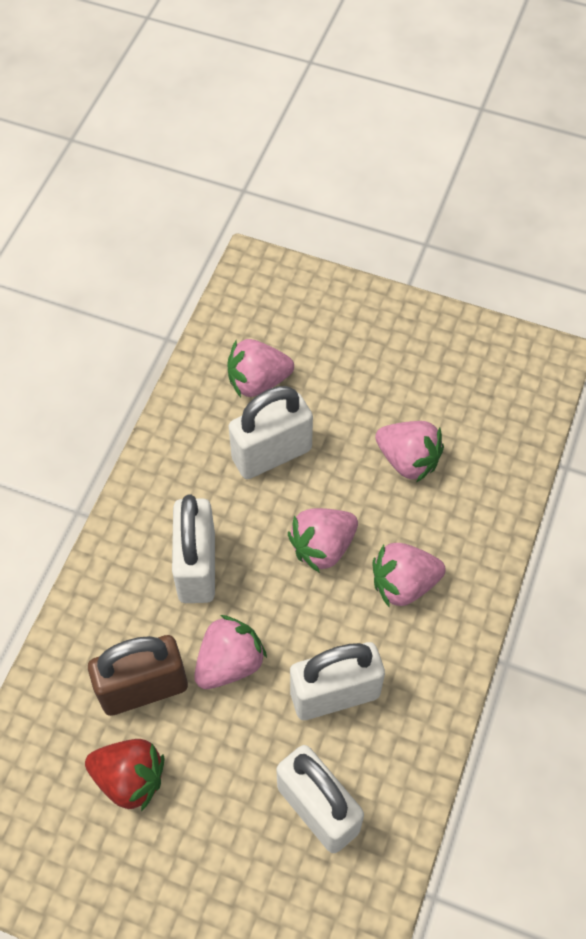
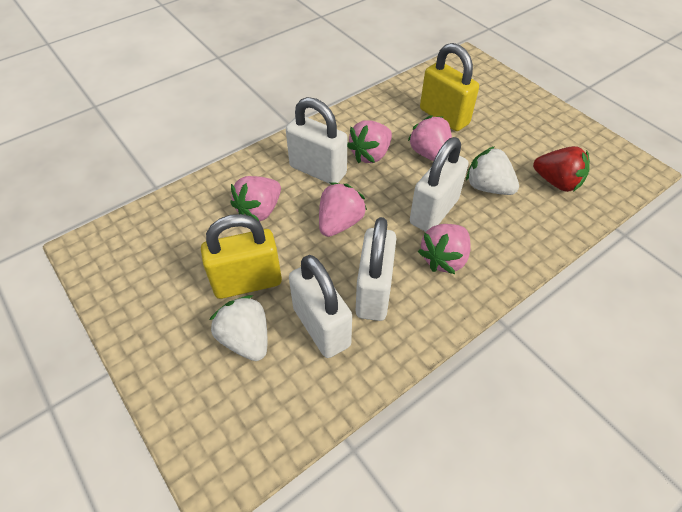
brown padlock: 1 -> 0
white strawberry: 0 -> 2
yellow padlock: 0 -> 2

